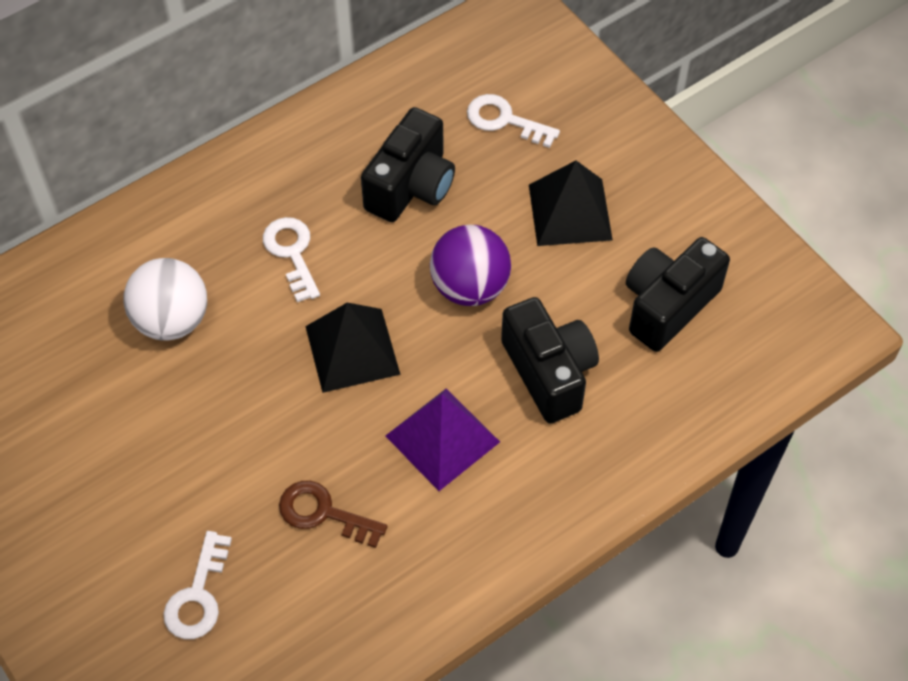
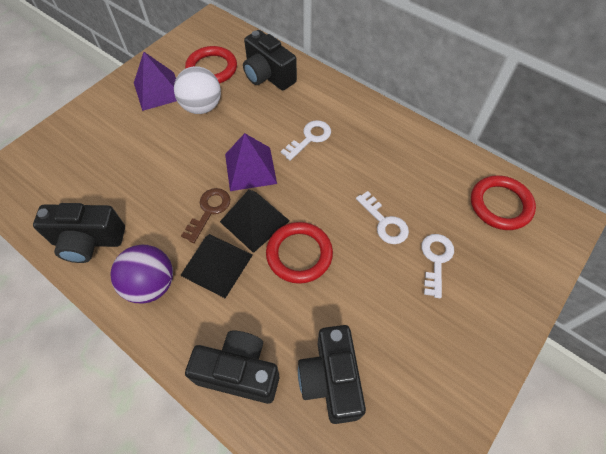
black camera: 3 -> 4
purple pyramid: 1 -> 2
red ring: 0 -> 3

